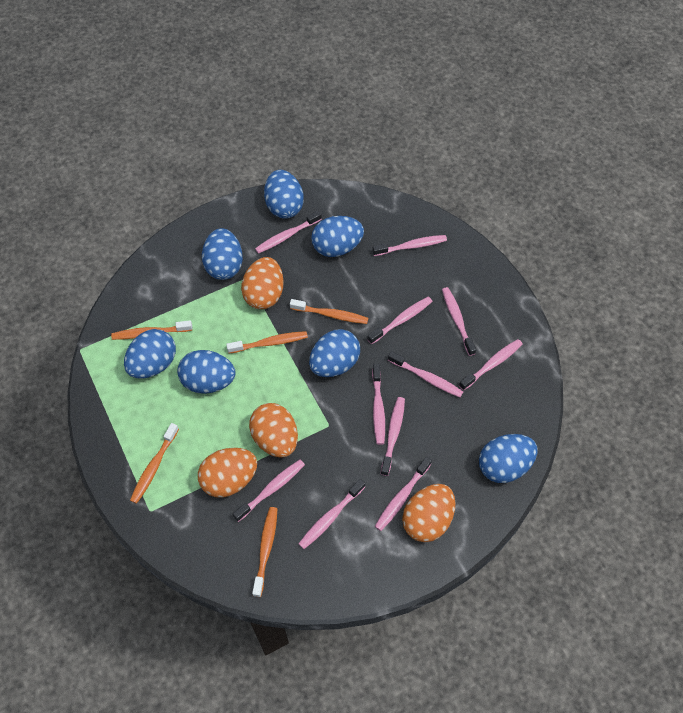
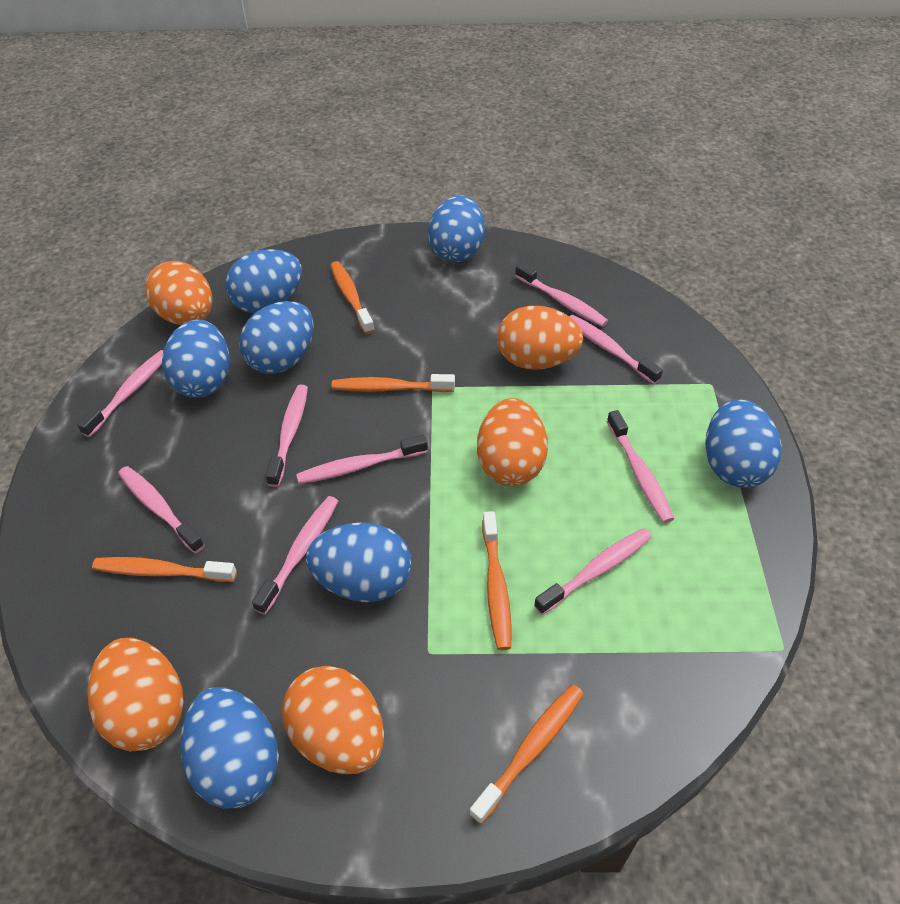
orange egg: 4 -> 5
pink toothbrush: 11 -> 9

